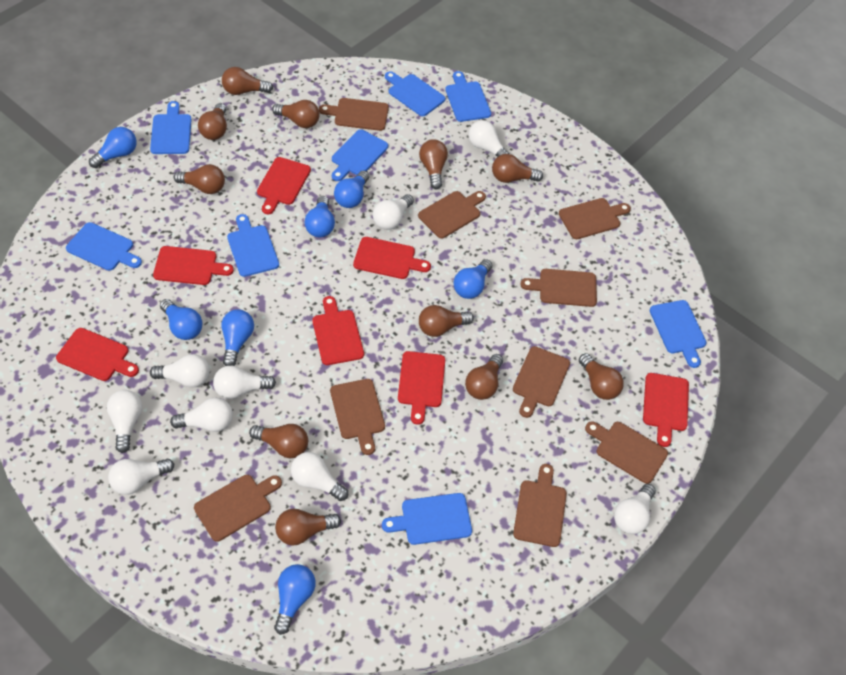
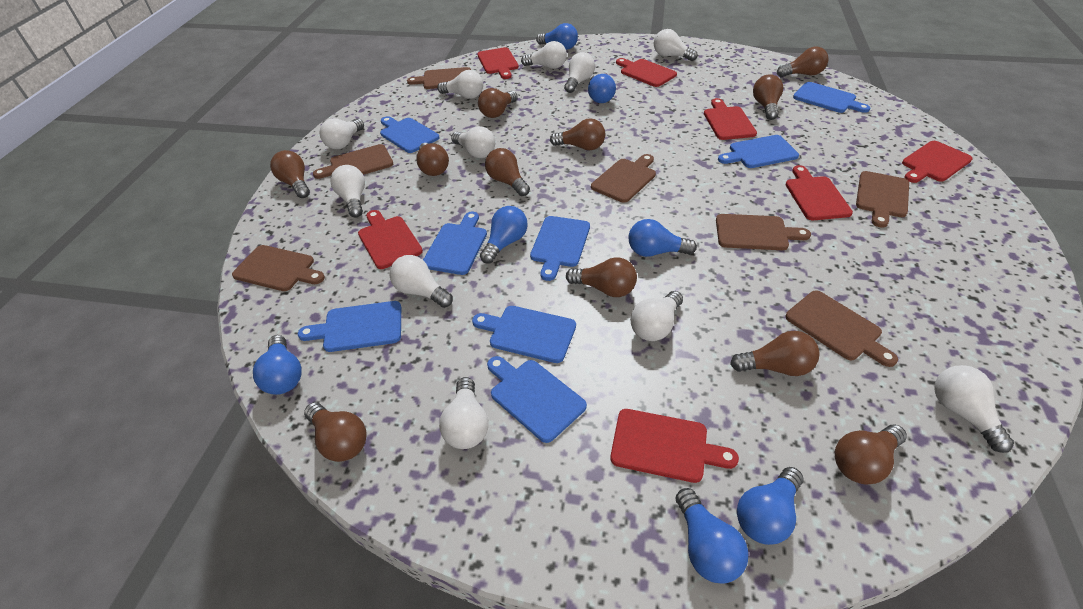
brown cutting board: 9 -> 7
white light bulb: 9 -> 11

